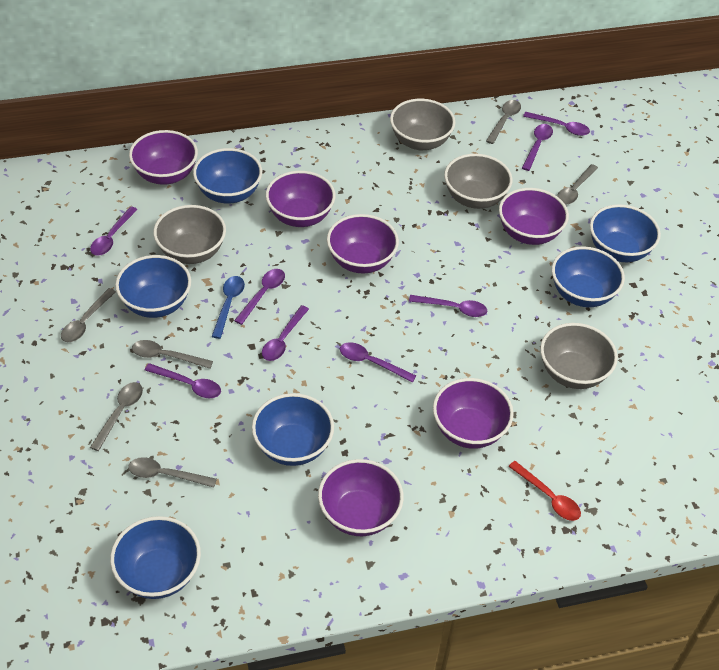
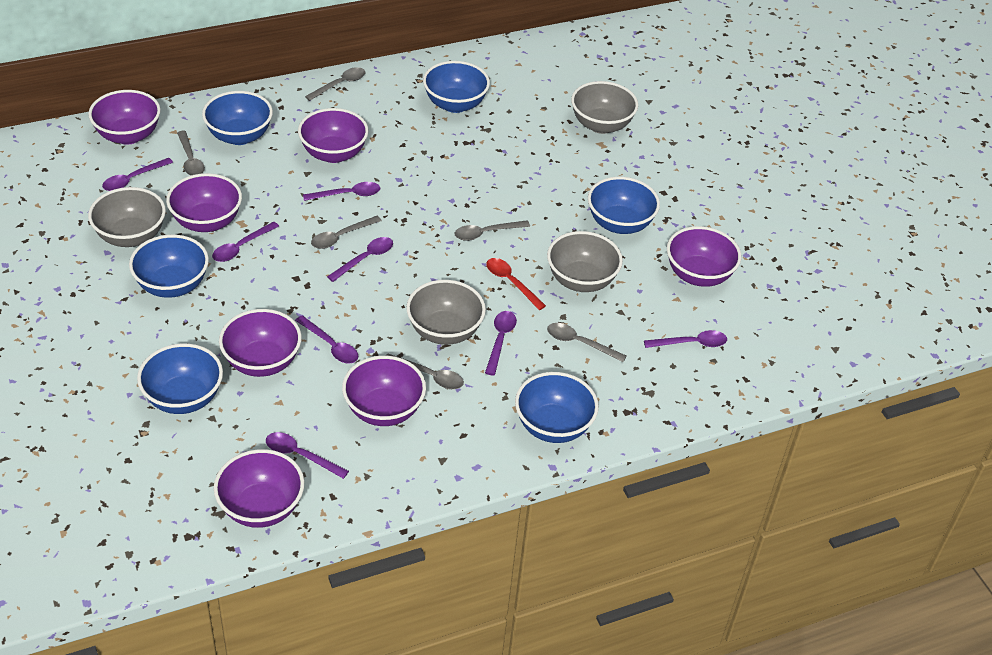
blue spoon: 1 -> 0
purple bowl: 6 -> 7

